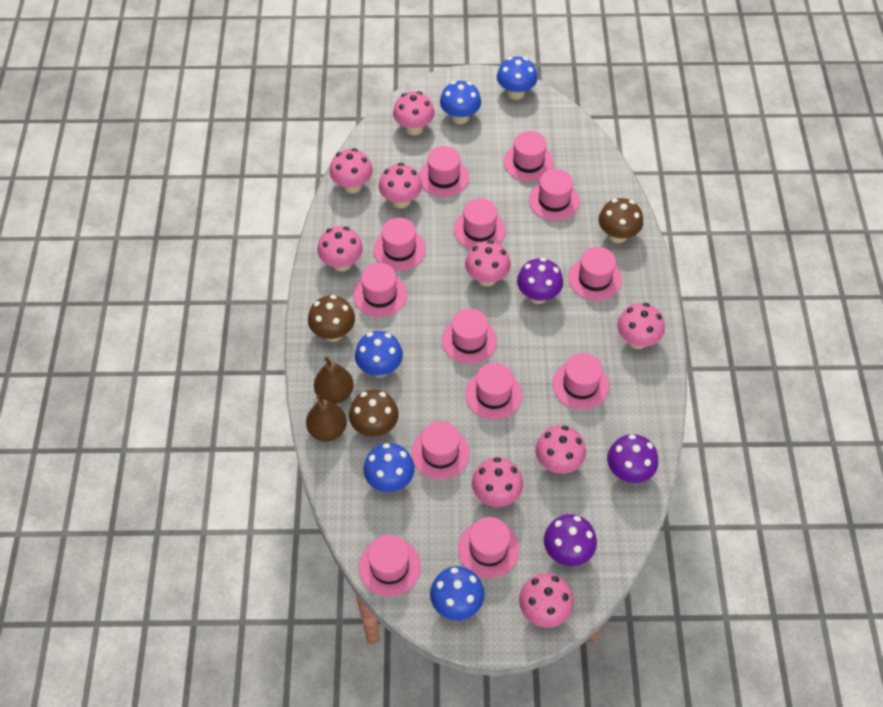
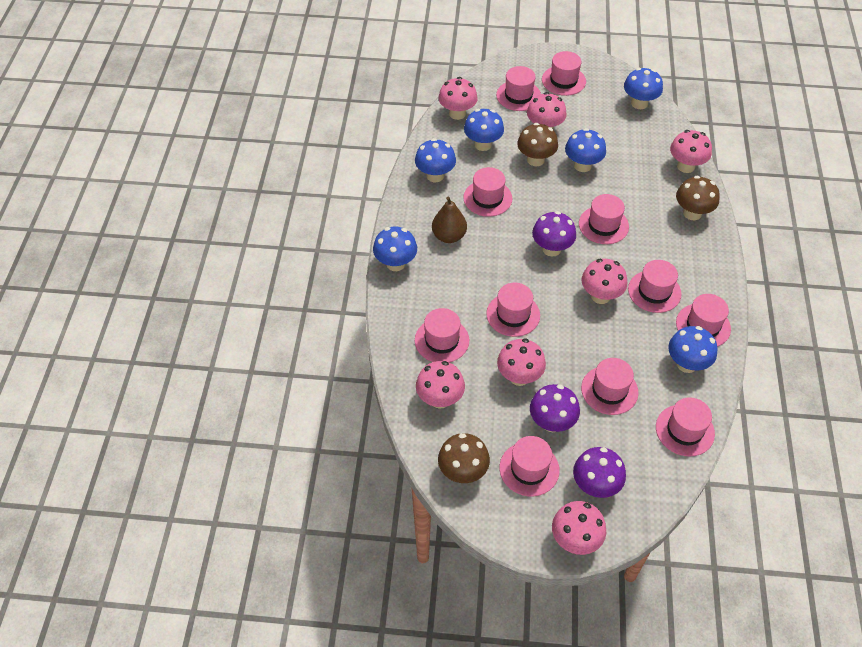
blue mushroom: 5 -> 6
brown pear: 2 -> 1
pink hat: 13 -> 11
pink mushroom: 9 -> 7

